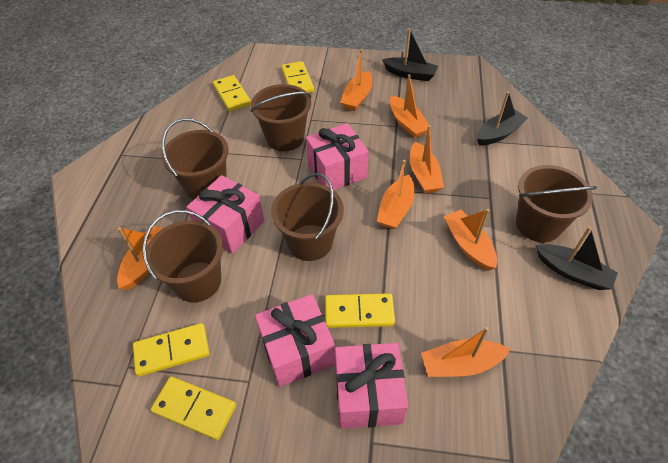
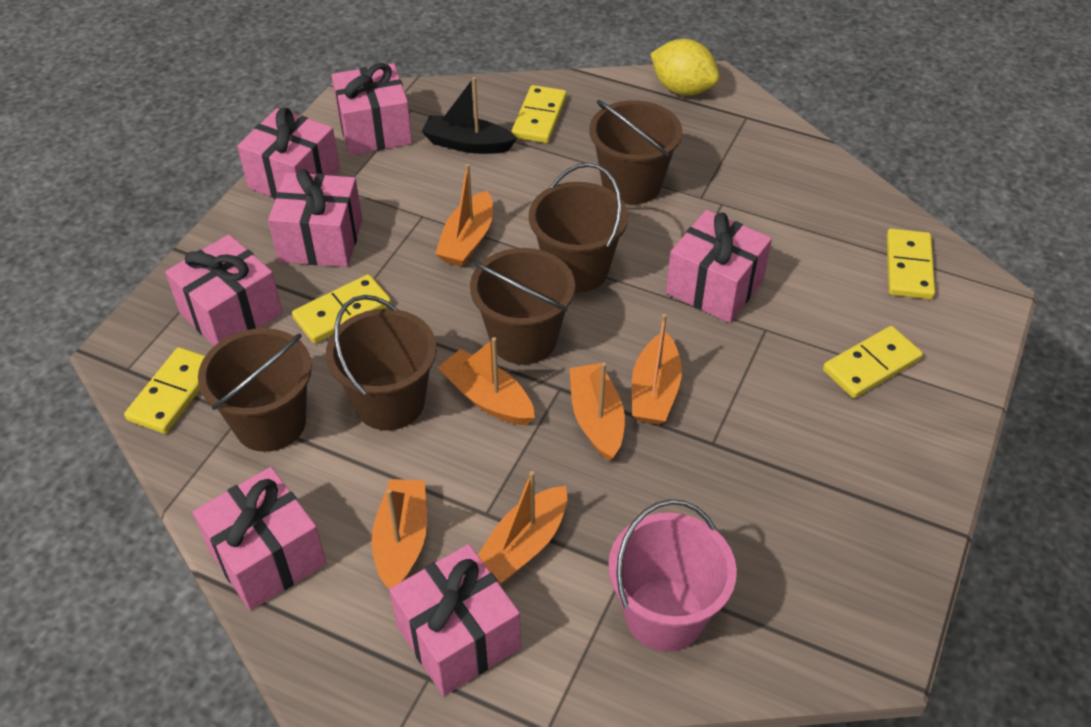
black boat: 3 -> 1
orange boat: 7 -> 6
pink bucket: 0 -> 1
pink gift: 4 -> 7
yellow lemon: 0 -> 1

